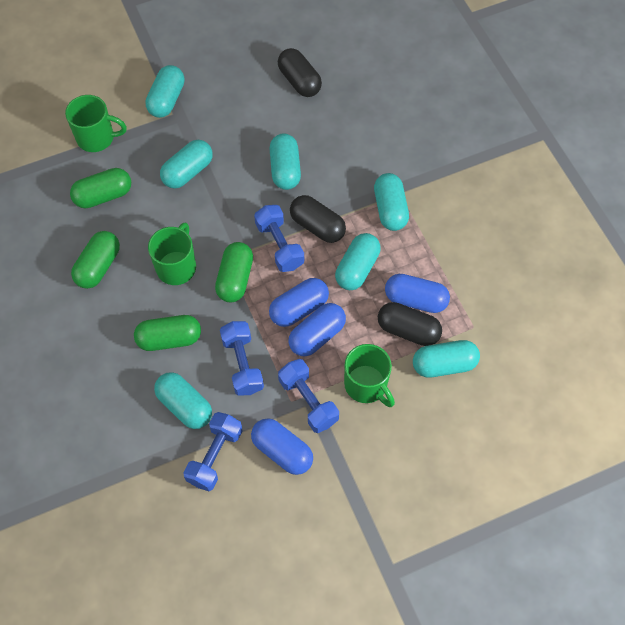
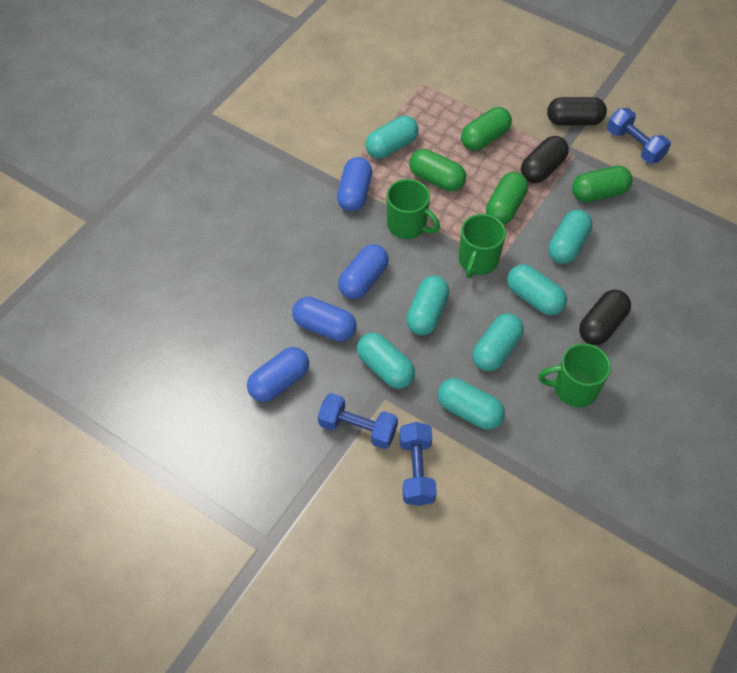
blue dumbbell: 4 -> 3

